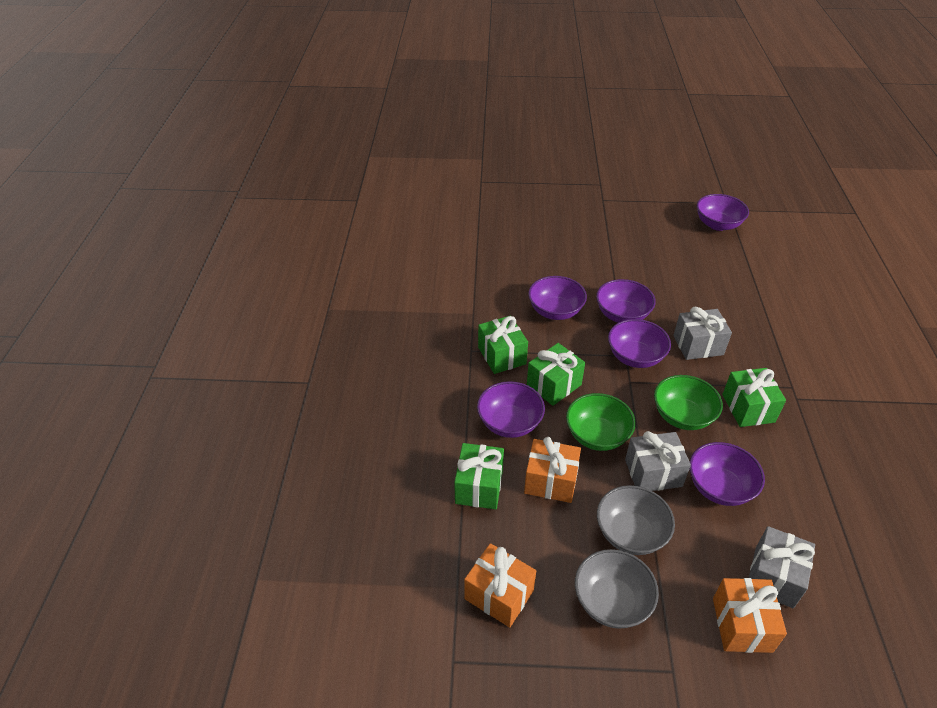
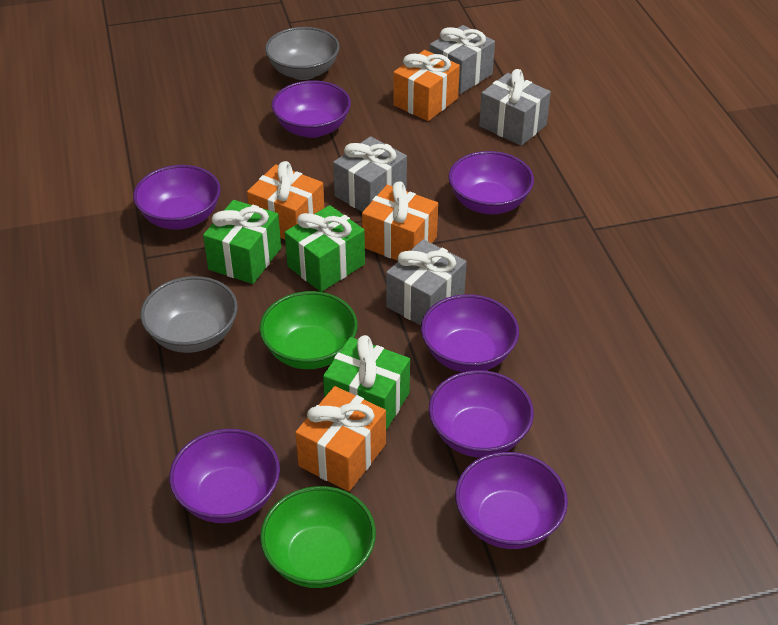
green gift: 4 -> 3
grey gift: 3 -> 4
orange gift: 3 -> 4
purple bowl: 6 -> 7

